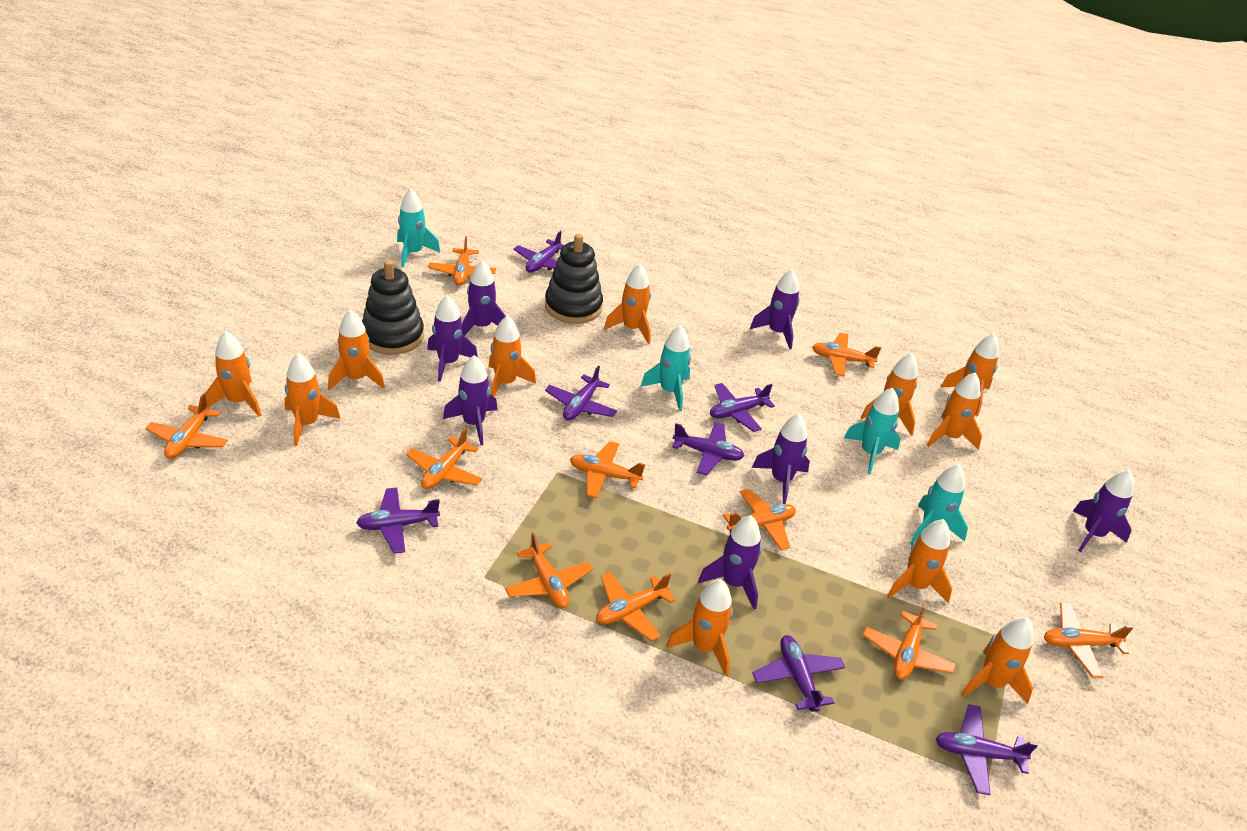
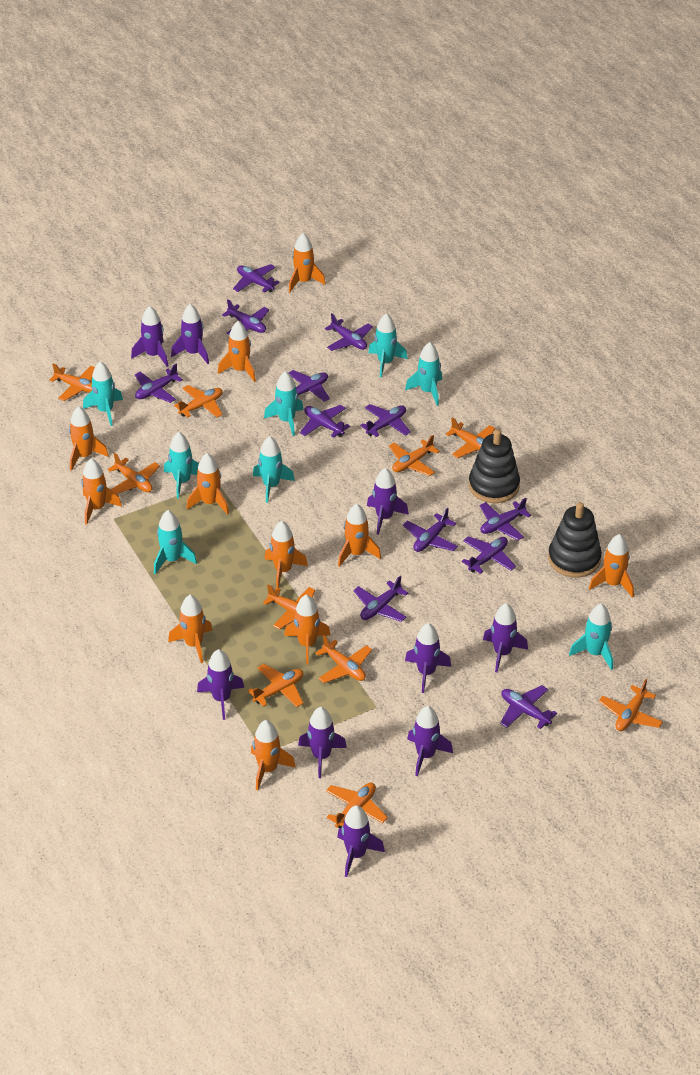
purple plane: 7 -> 12
purple rocket: 7 -> 9
turquoise rocket: 4 -> 8

